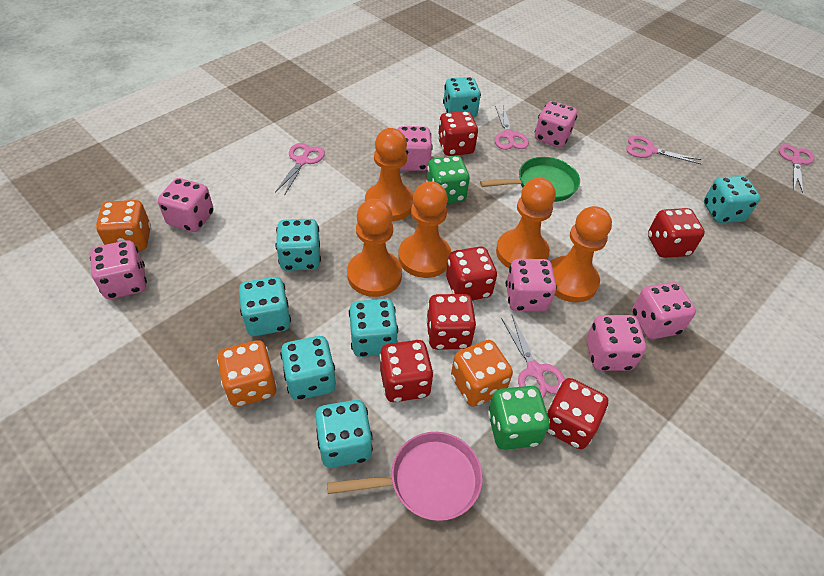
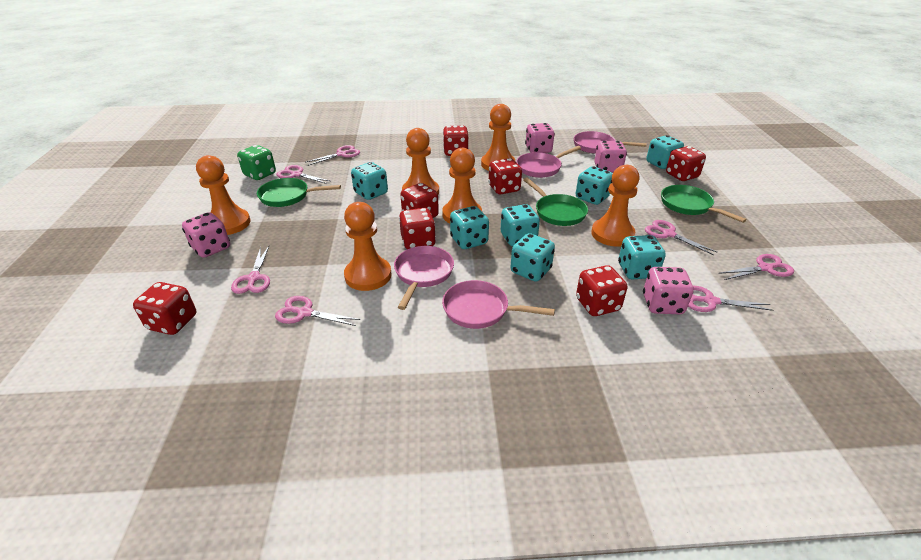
green dice: 2 -> 1
green pan: 1 -> 3
orange dice: 3 -> 0
orange pawn: 5 -> 6
pink dice: 7 -> 4
pink pan: 1 -> 4
pink scissors: 5 -> 7
red dice: 6 -> 7

